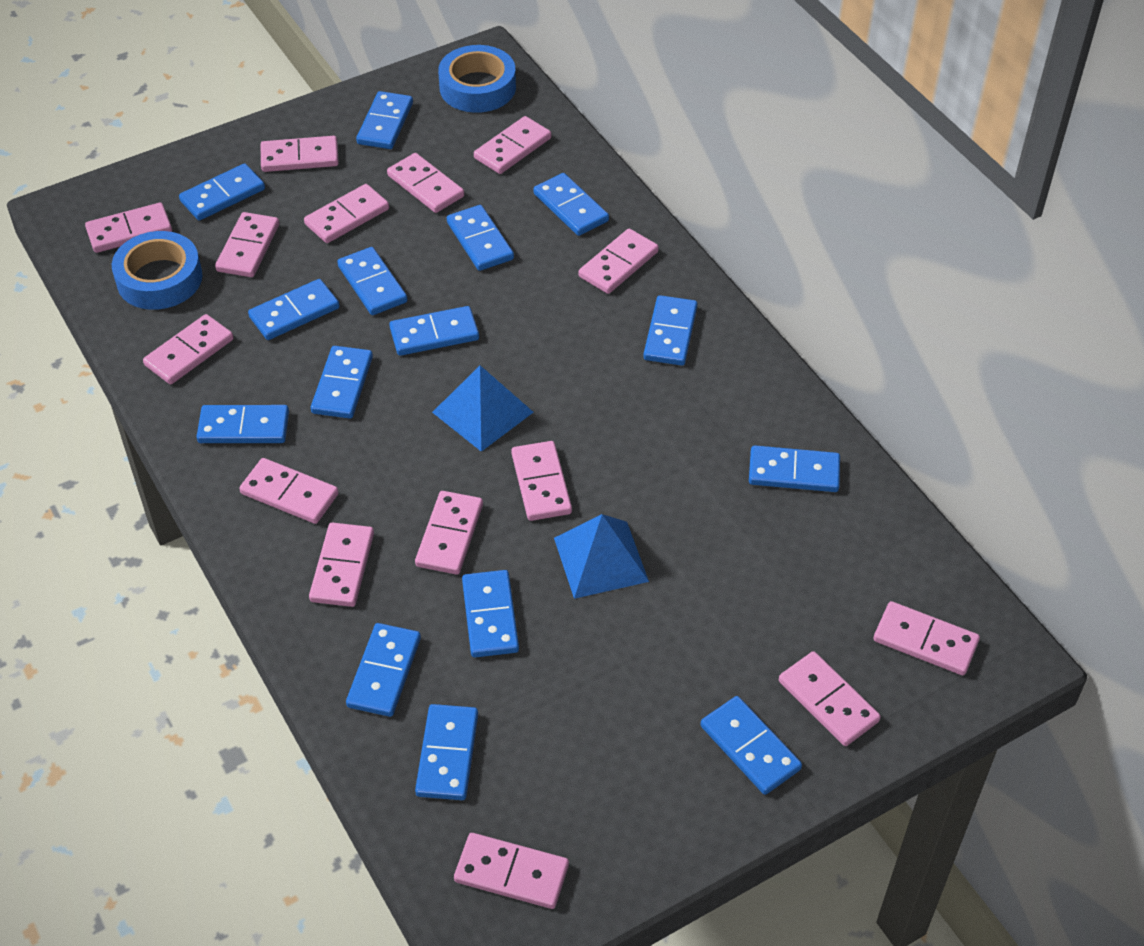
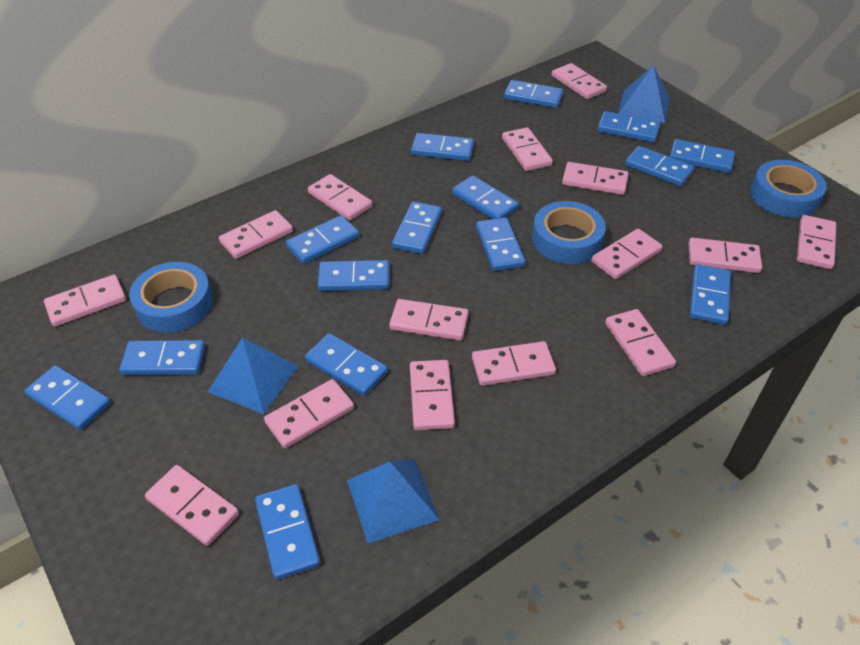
blue pyramid: 2 -> 3
blue tape: 2 -> 3

